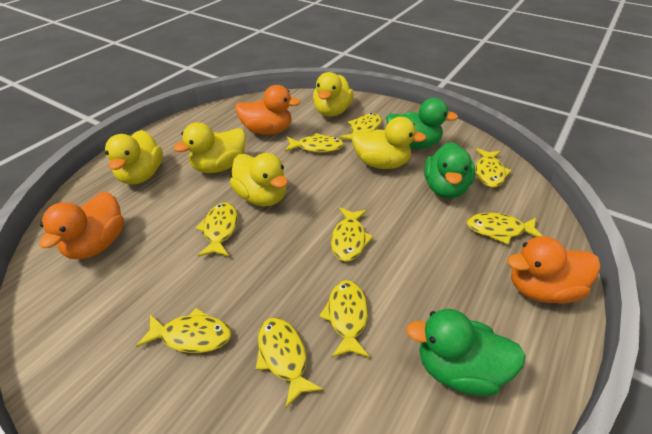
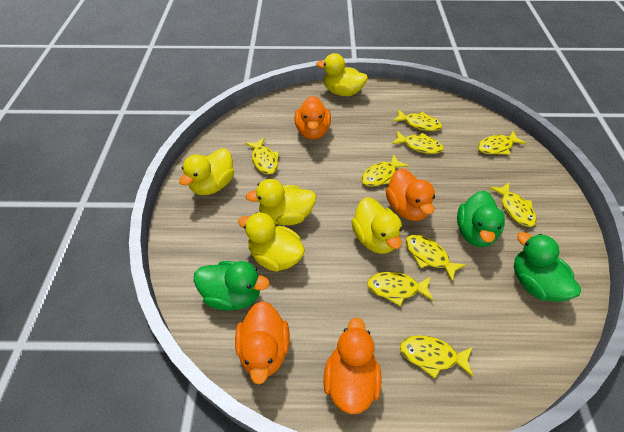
orange duck: 3 -> 4

